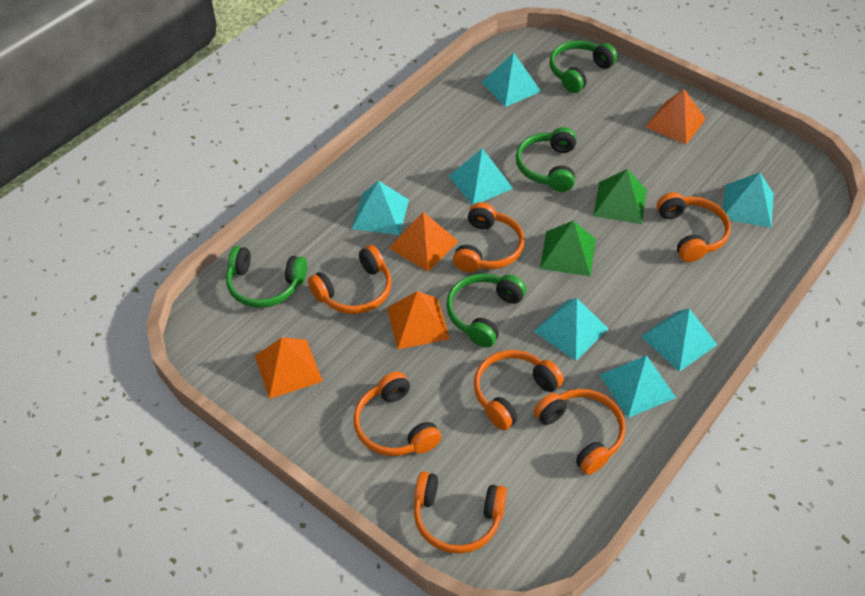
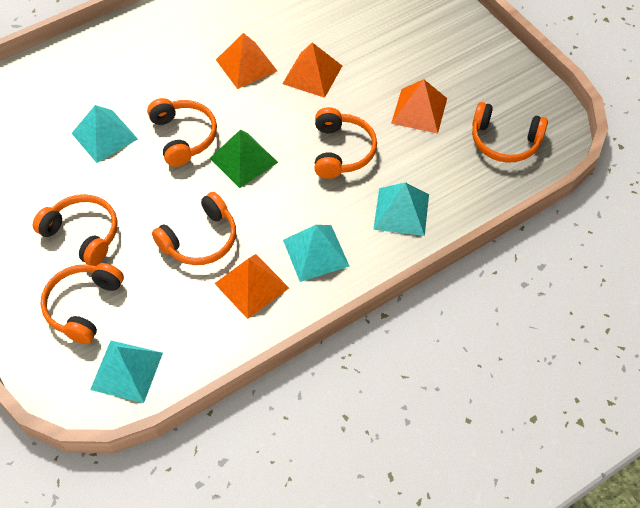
green headphones: 4 -> 0
green pyramid: 2 -> 1
orange headphones: 7 -> 6
turquoise pyramid: 7 -> 4

